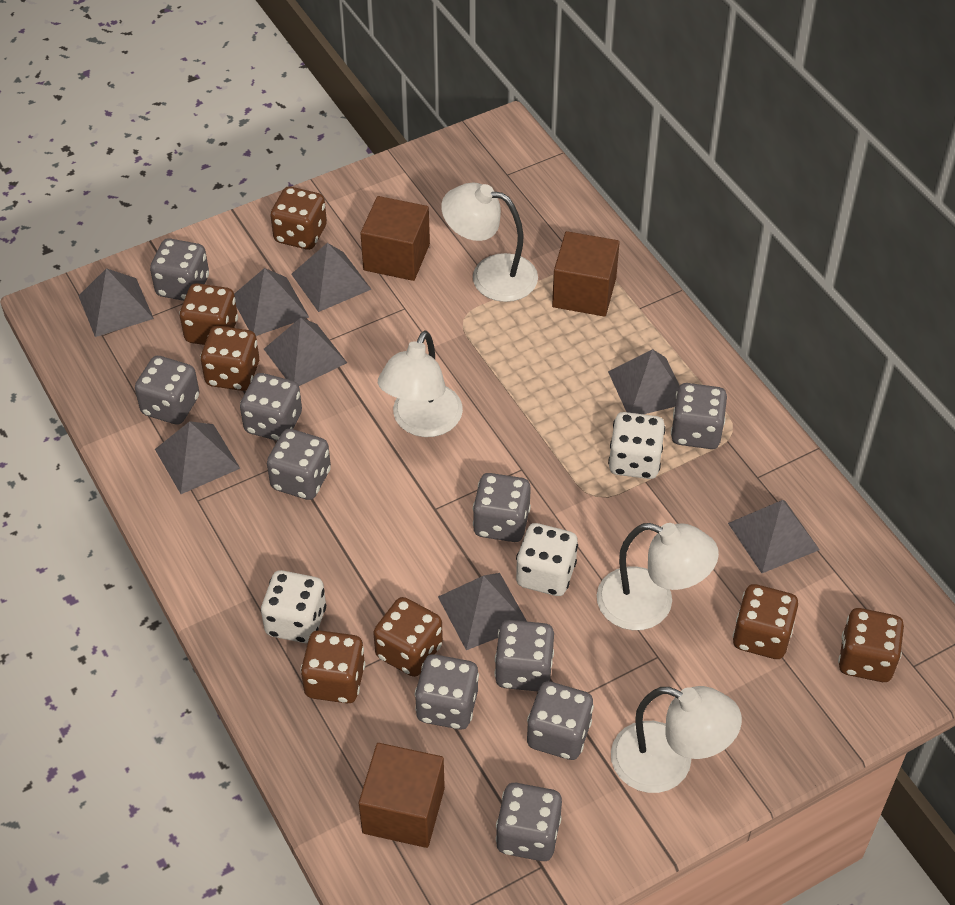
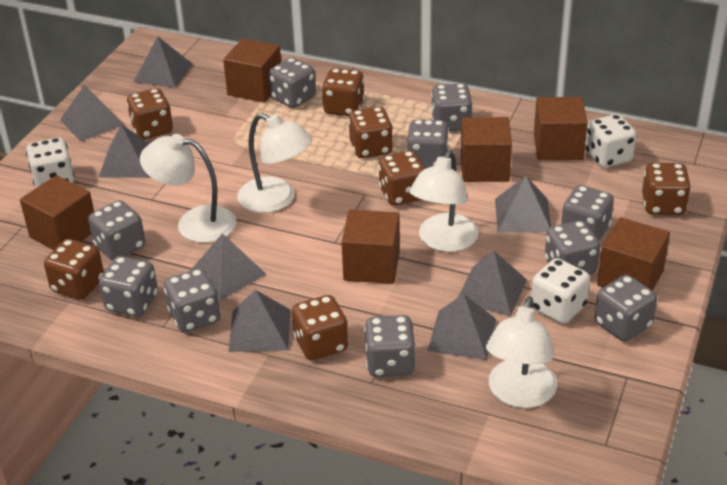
brown cube: 3 -> 6

